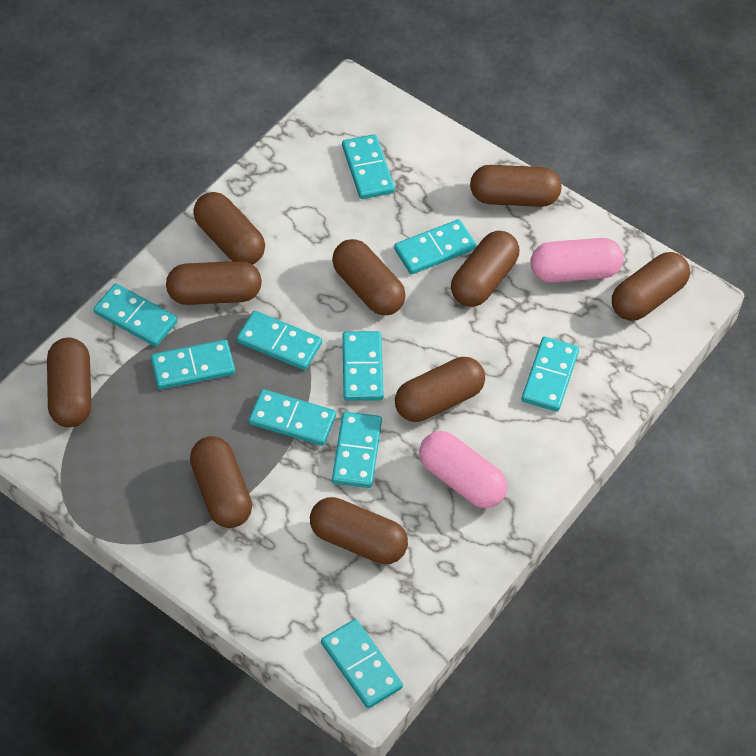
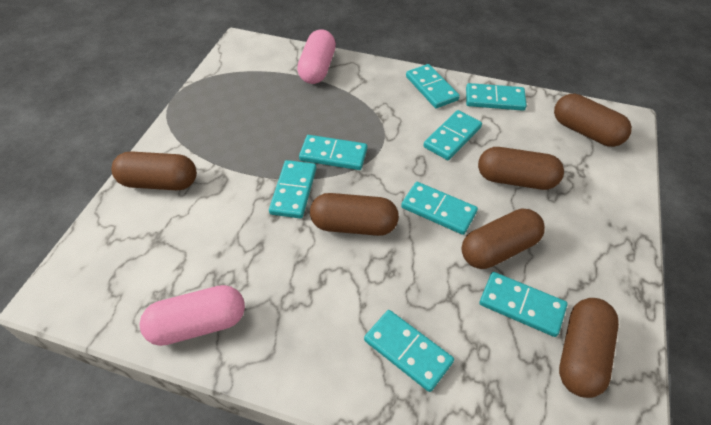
brown capsule: 10 -> 6
turquoise domino: 10 -> 8

